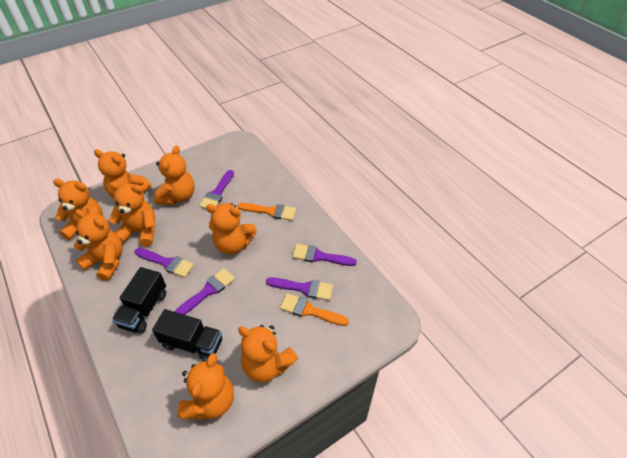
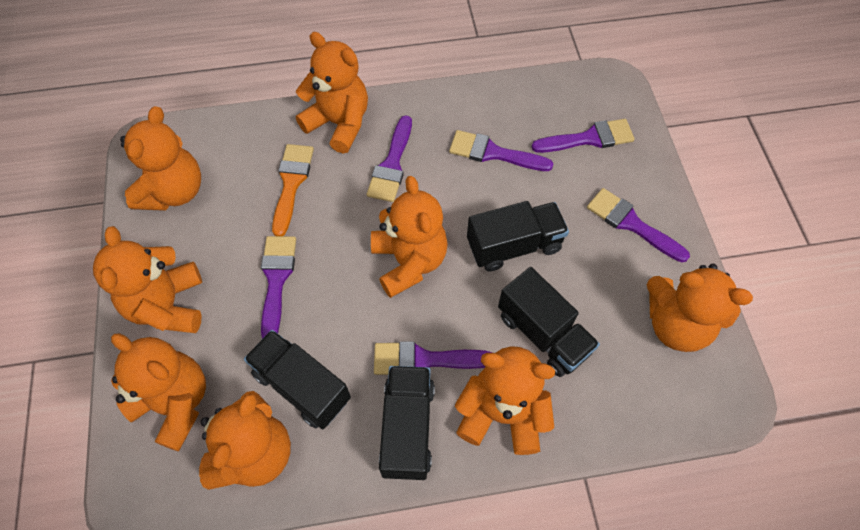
black truck: 2 -> 4
orange brush: 2 -> 1
purple brush: 5 -> 6

